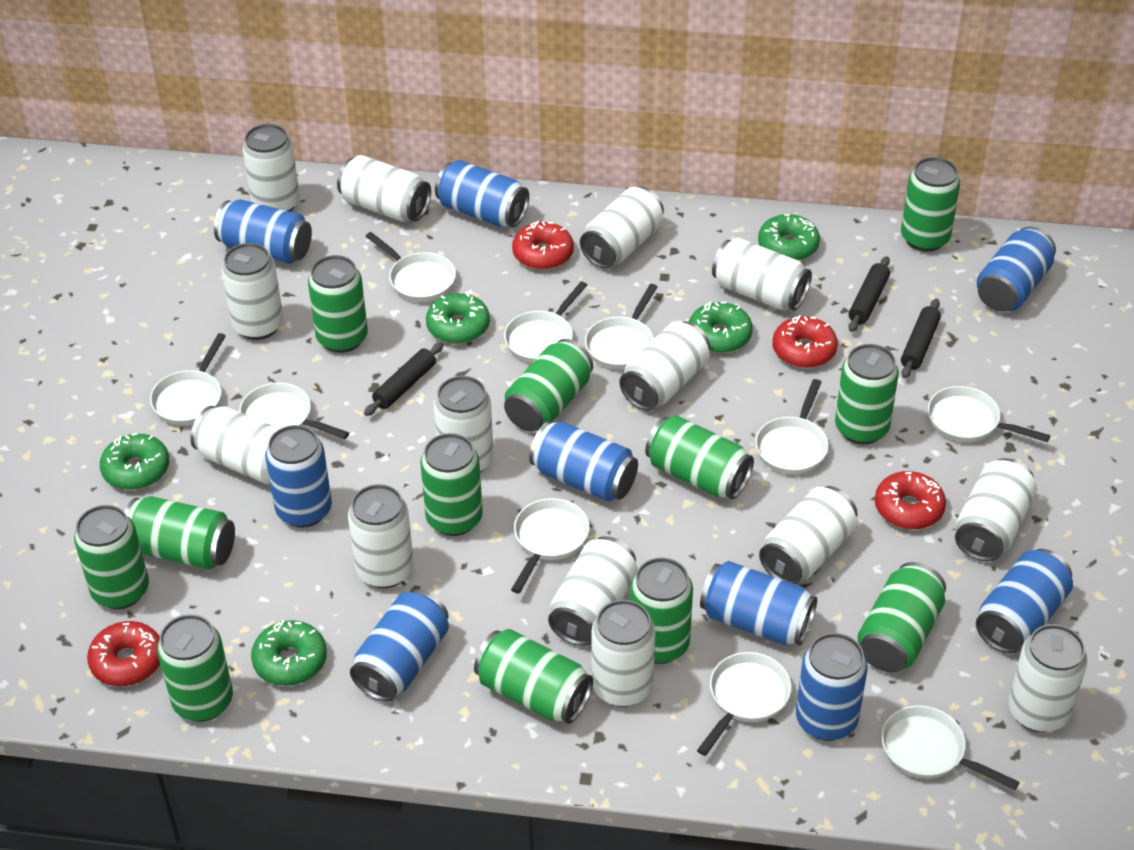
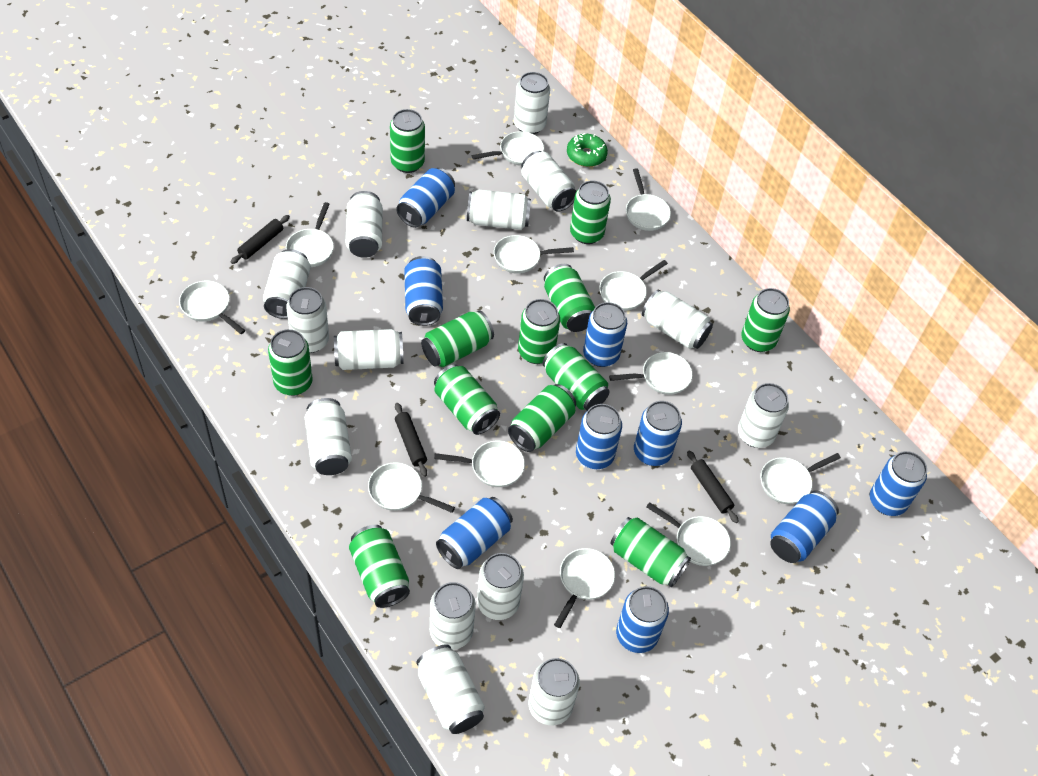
green donut: 5 -> 1
red donut: 4 -> 0
white pan: 10 -> 12

